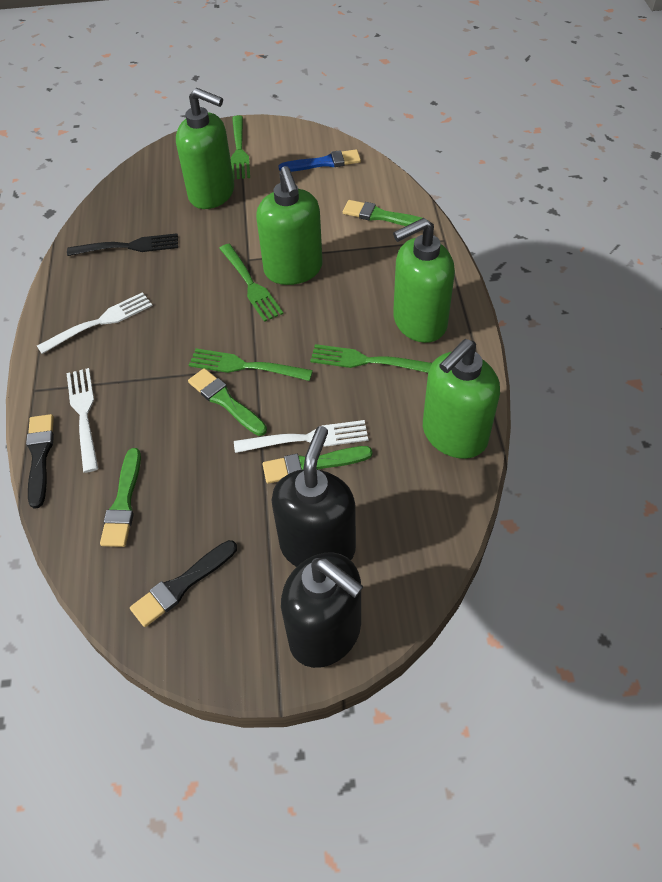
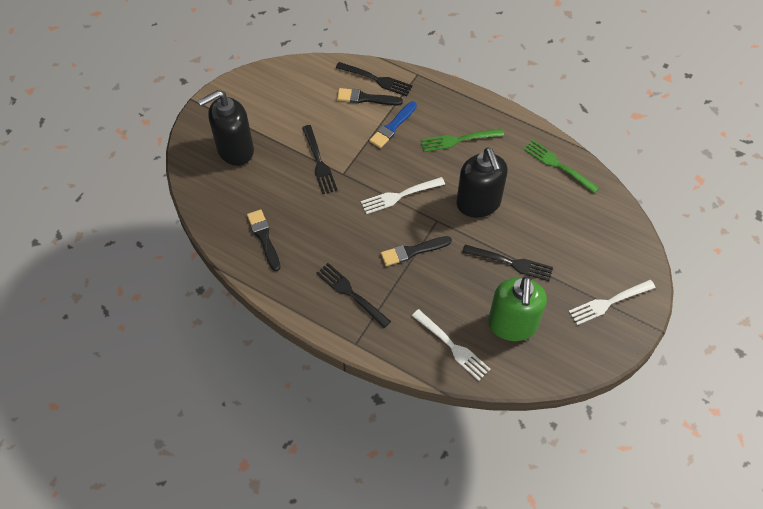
black brush: 2 -> 3
black fork: 1 -> 4
green brush: 4 -> 0
green fork: 4 -> 2
green soap dispenser: 4 -> 1

